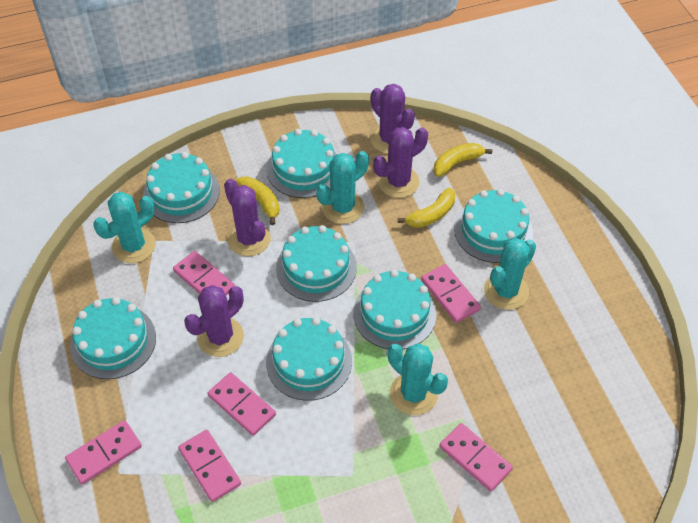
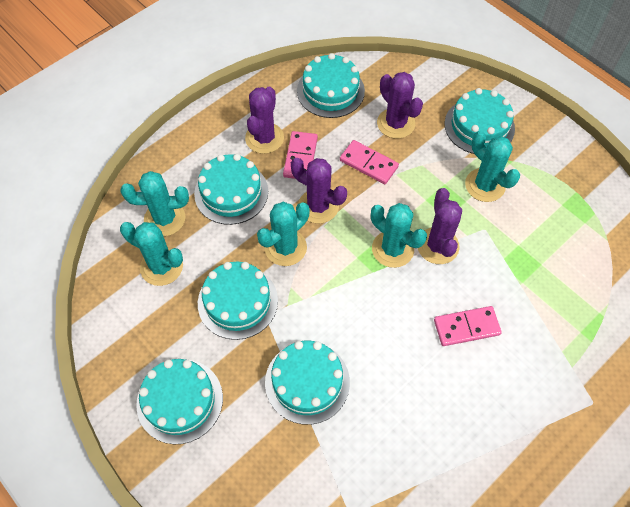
pink domino: 6 -> 3
turquoise cactus: 4 -> 5
turquoise cake: 7 -> 6
yellow banana: 3 -> 0

